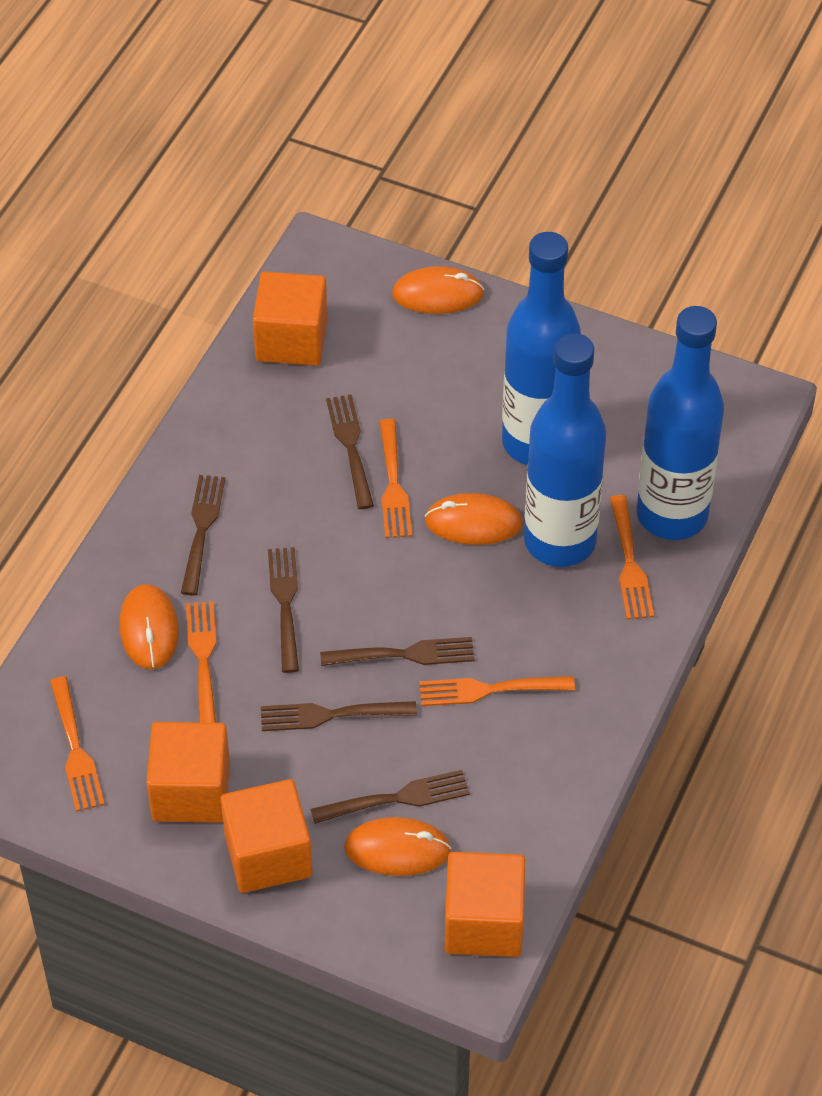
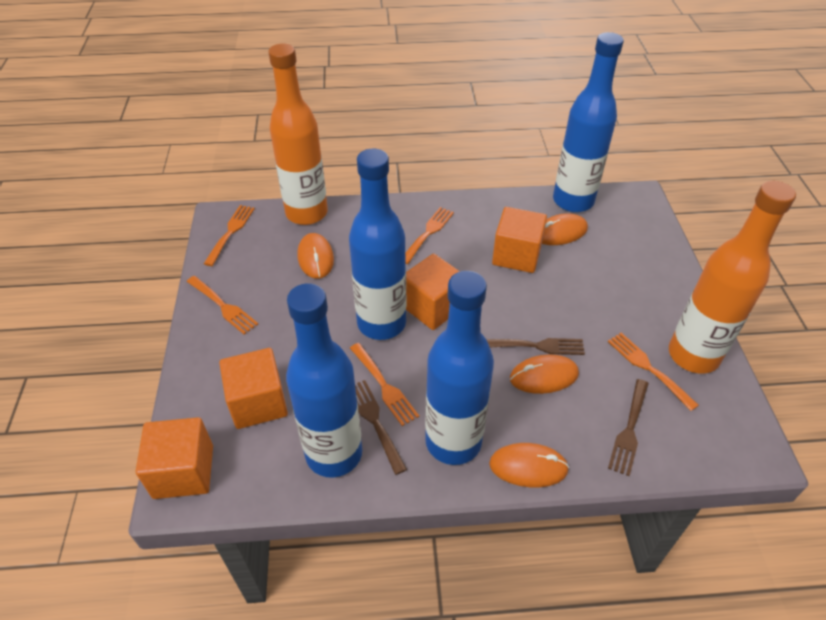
blue bottle: 3 -> 4
brown fork: 6 -> 3
orange bottle: 0 -> 2

